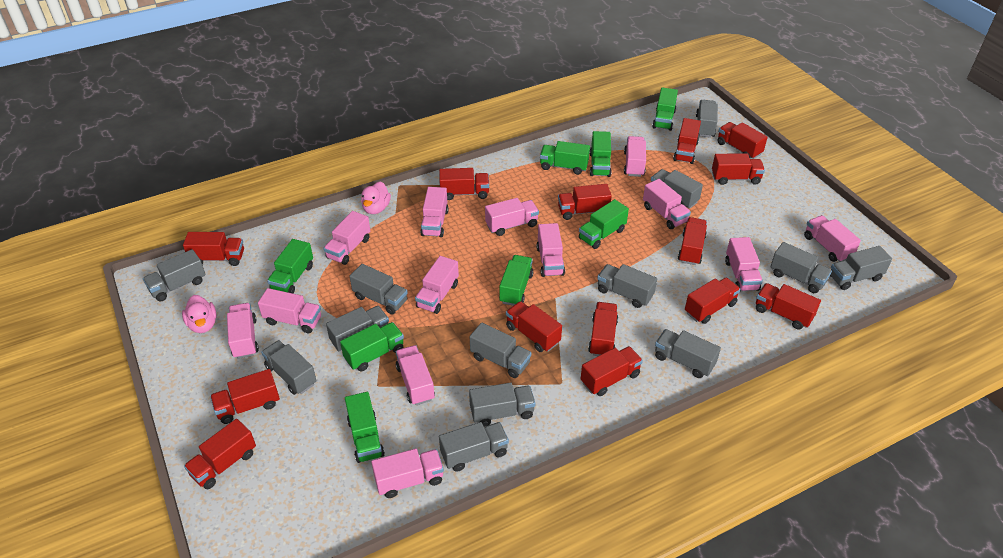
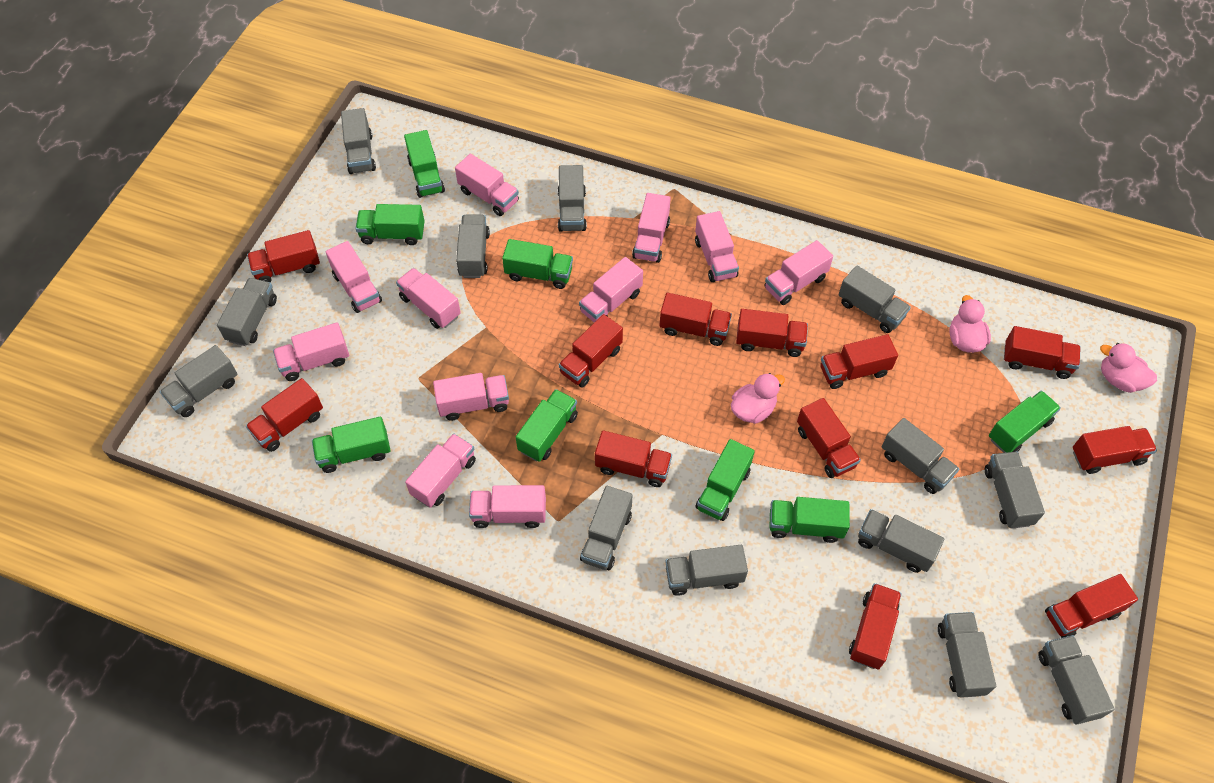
pink duck: 2 -> 3
pink truck: 13 -> 11
red truck: 14 -> 12

